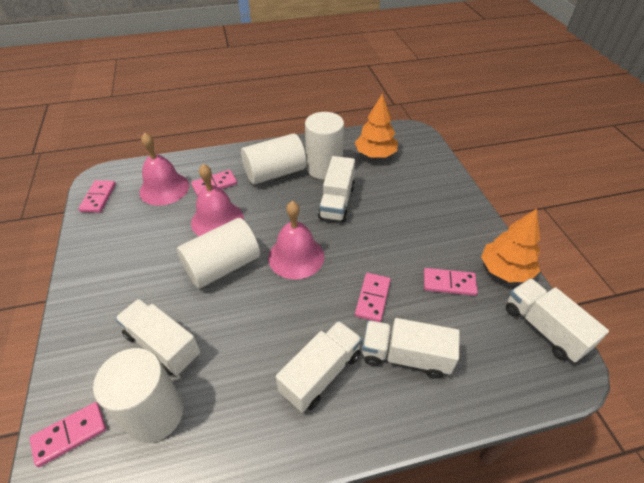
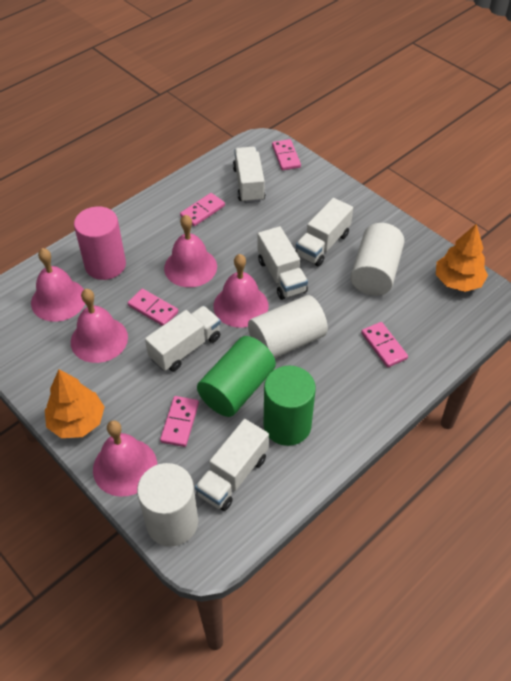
green cylinder: 0 -> 2
pink bell: 3 -> 5
pink cylinder: 0 -> 1
white cylinder: 4 -> 3

